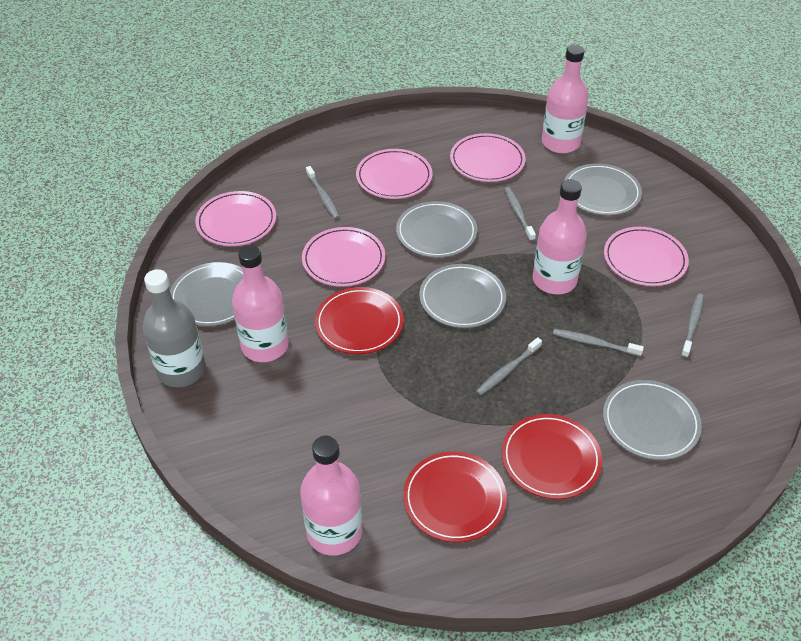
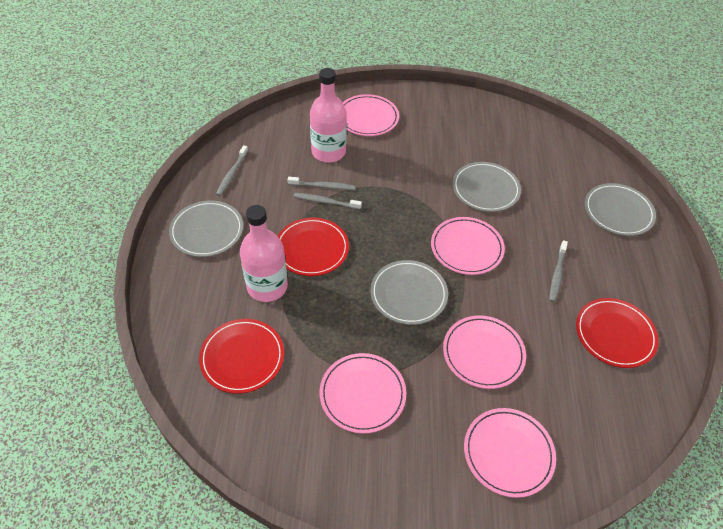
grey bottle: 1 -> 0
grey plate: 5 -> 4
grey toothbrush: 5 -> 4
pink bottle: 4 -> 2

